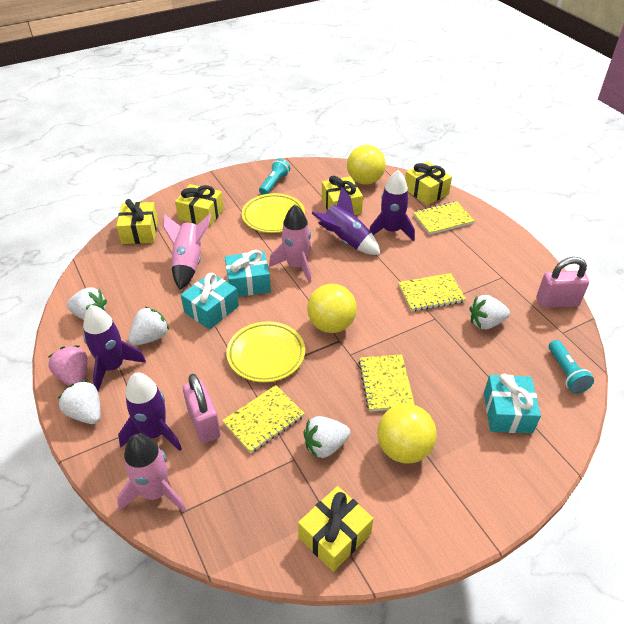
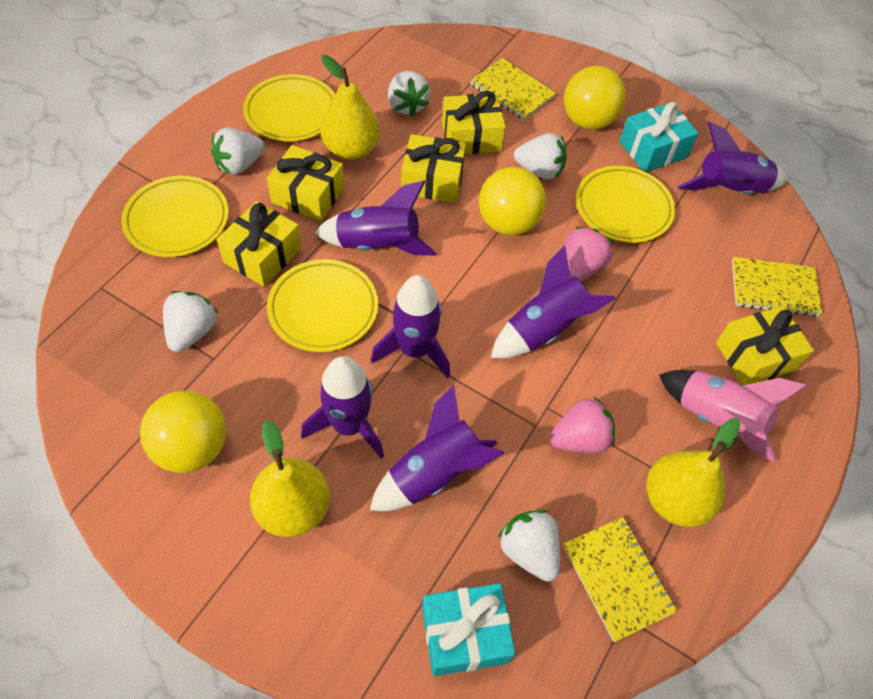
pink padlock: 2 -> 0
pink rocket: 3 -> 1
pink strawberry: 1 -> 2
purple rocket: 4 -> 6
turquoise flashlight: 2 -> 0
turquoise gift: 3 -> 2
yellow notebook: 4 -> 3
yellow pear: 0 -> 3
yellow plate: 2 -> 4

